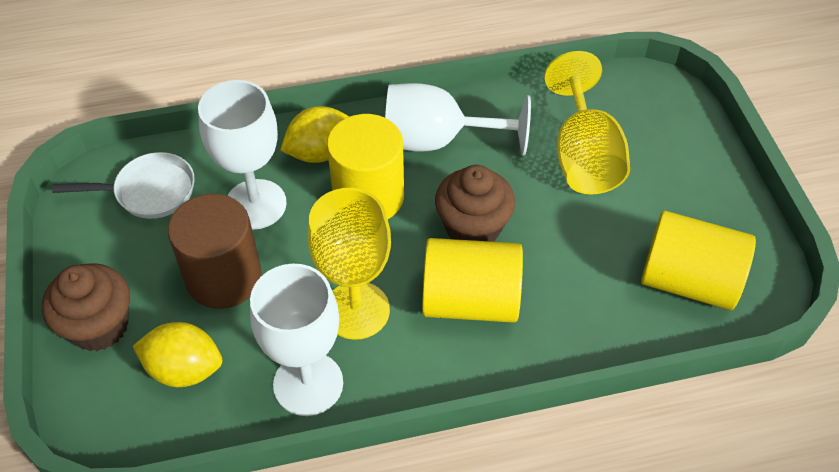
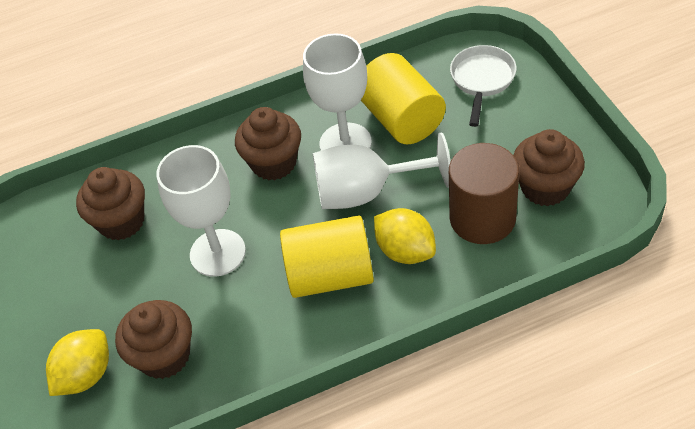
brown cupcake: 2 -> 4
yellow cylinder: 3 -> 2
yellow goblet: 2 -> 0

